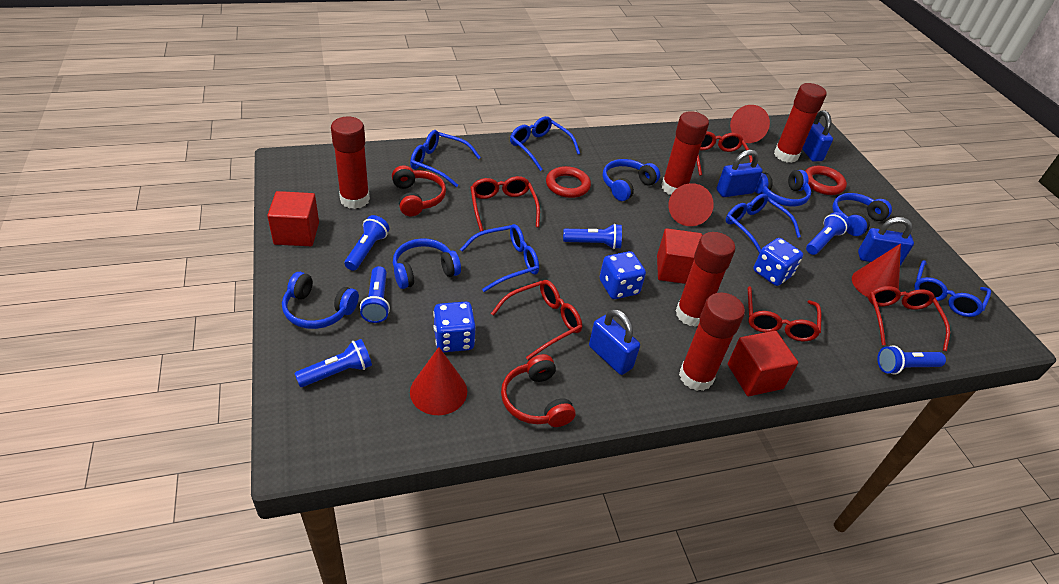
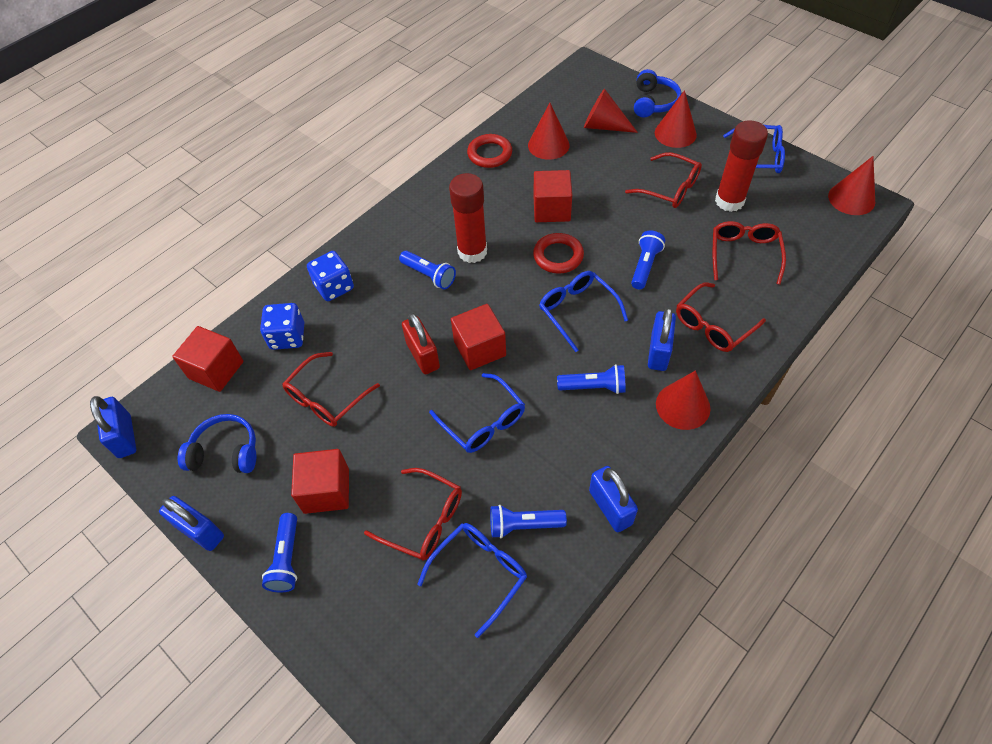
blue dice: 3 -> 2
blue flashlight: 6 -> 5
blue glasses: 5 -> 4
blue headphones: 5 -> 2
red cone: 4 -> 5
red cube: 3 -> 4
red glue stick: 5 -> 2
red headphones: 2 -> 0
red padlock: 0 -> 1

